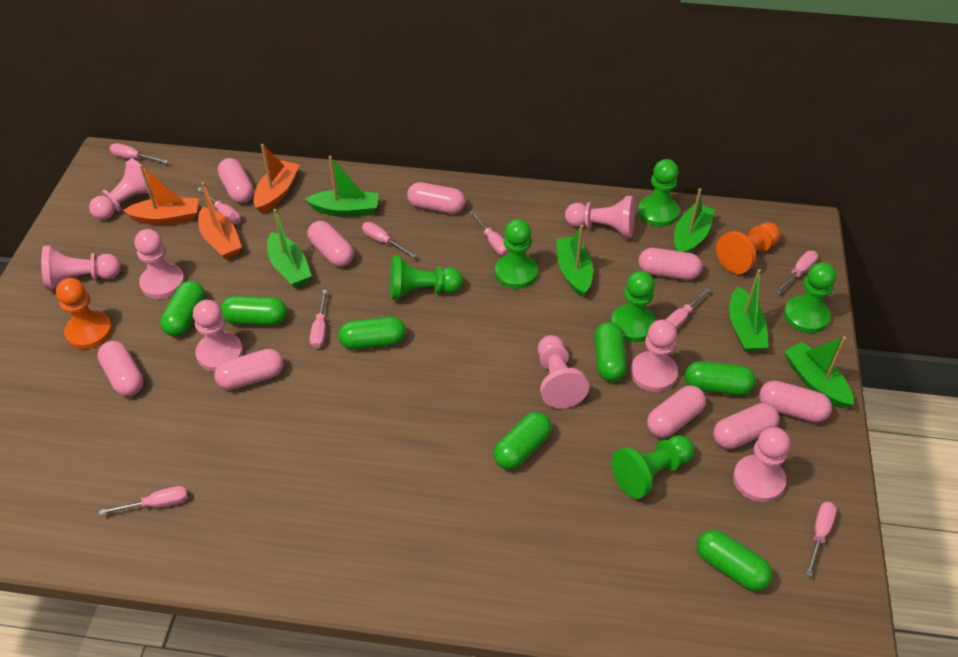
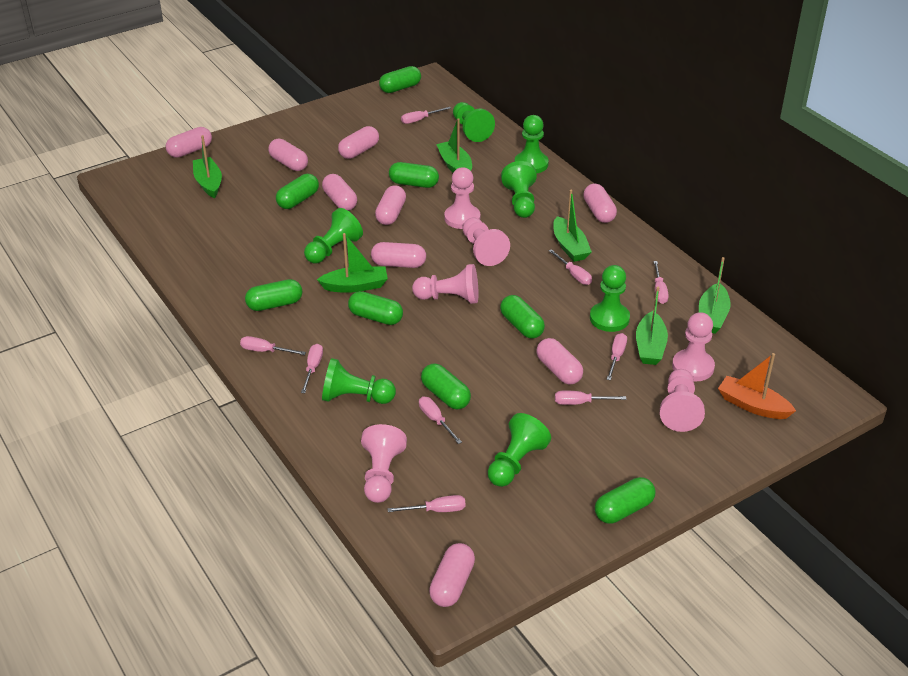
green capsule: 7 -> 8
green pawn: 6 -> 7
orange boat: 3 -> 1
orange pawn: 2 -> 0
pink pawn: 8 -> 6

